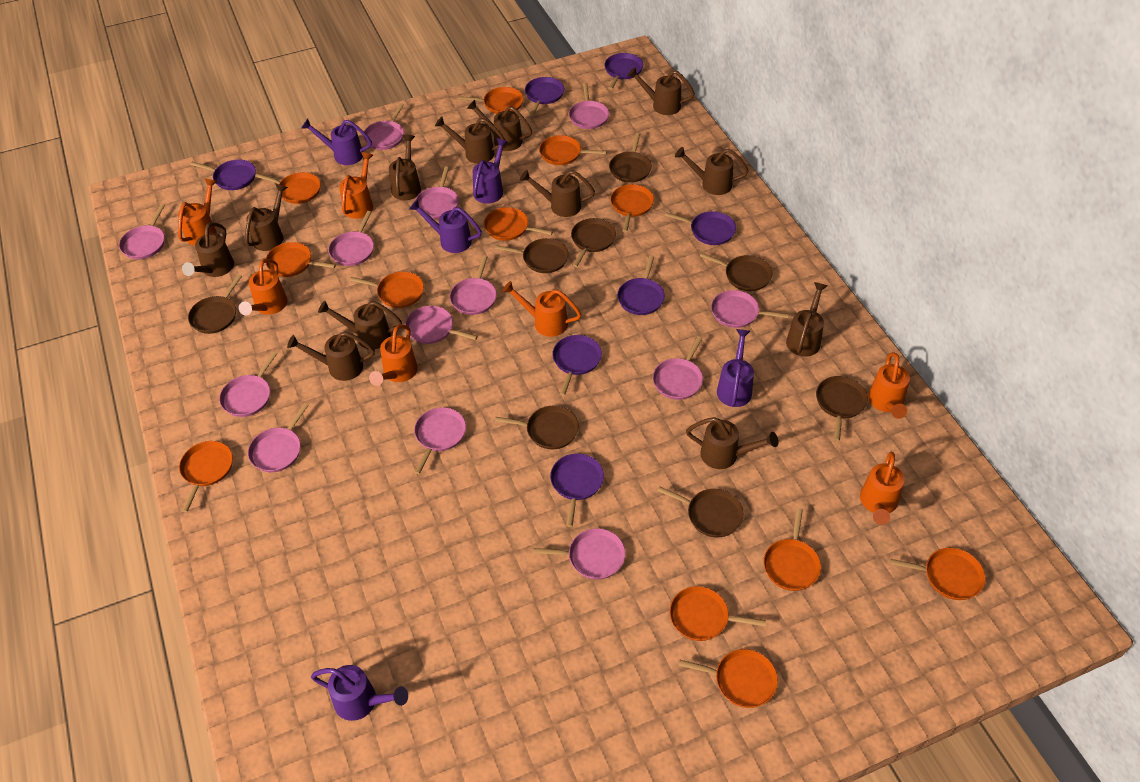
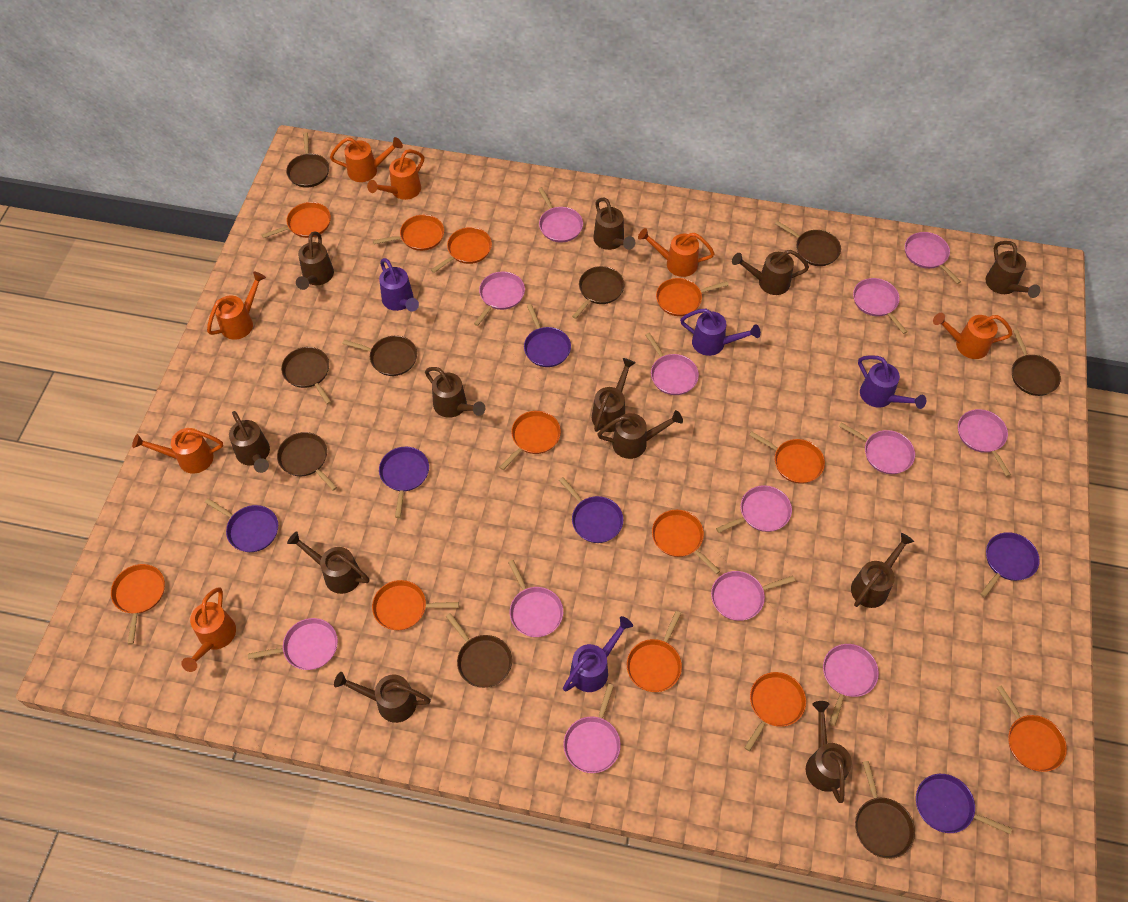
brown pan: 8 -> 9
purple pan: 7 -> 6
purple watering can: 5 -> 4

